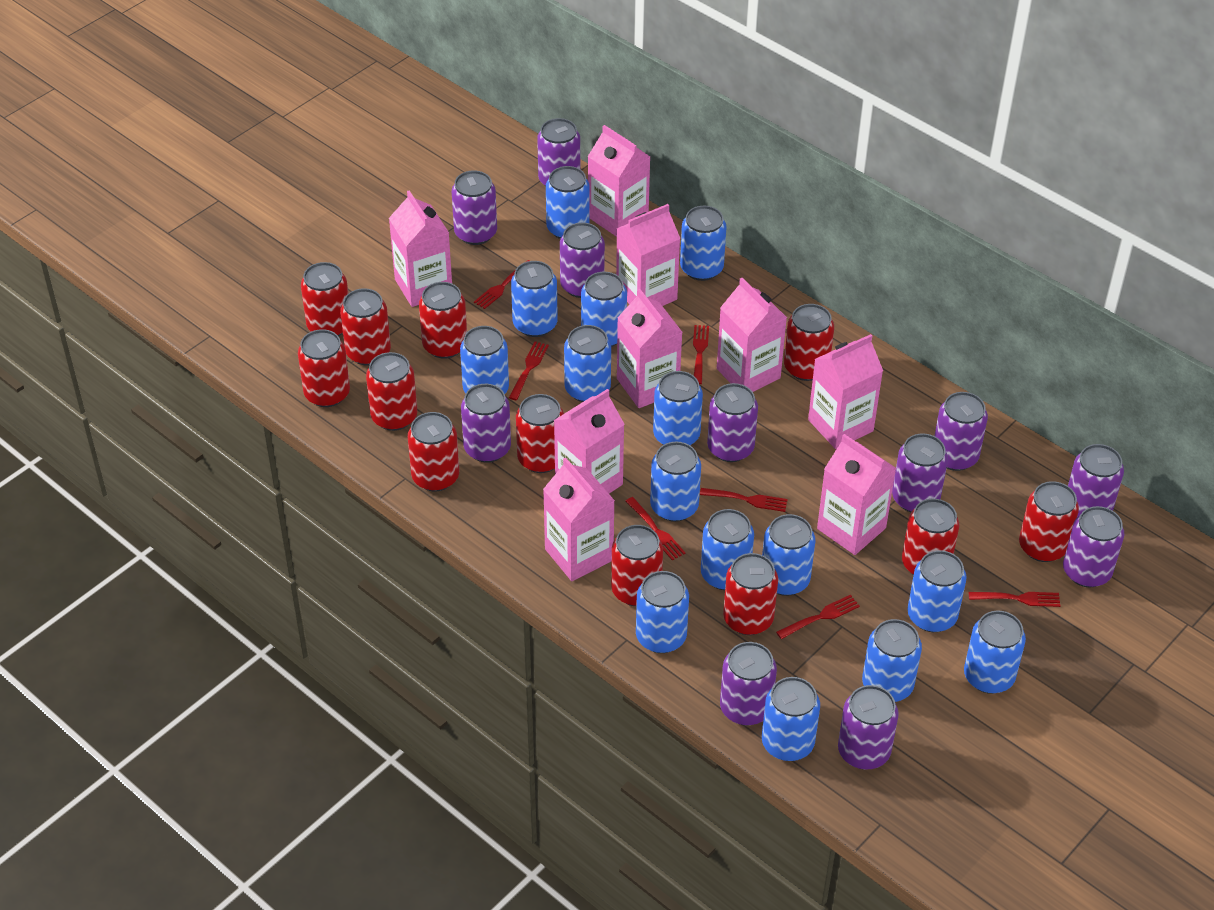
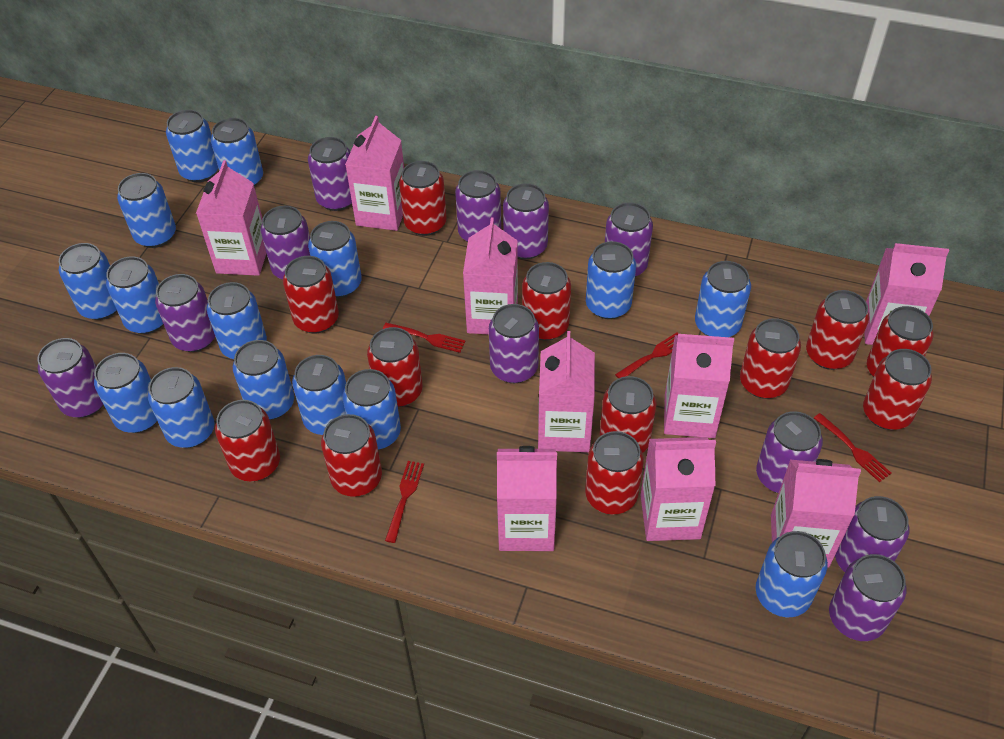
red fork: 7 -> 4

